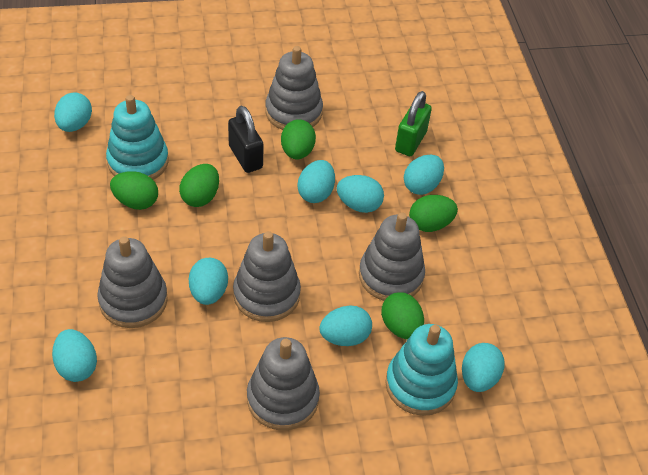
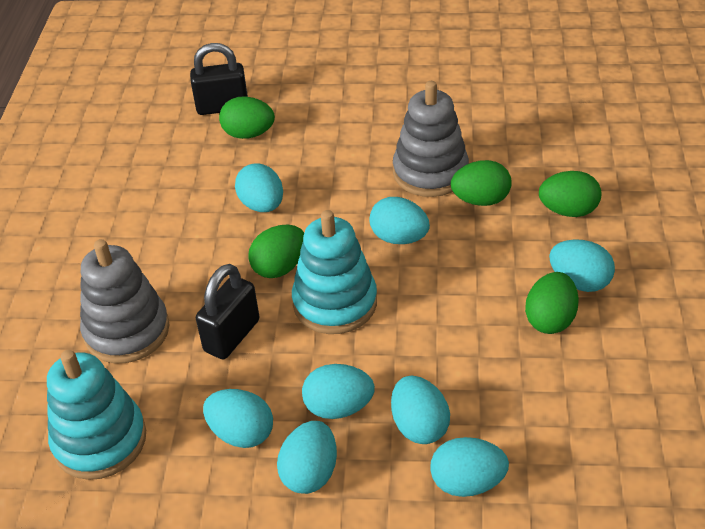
black padlock: 1 -> 2
green padlock: 1 -> 0
grey stacking toy: 5 -> 2

